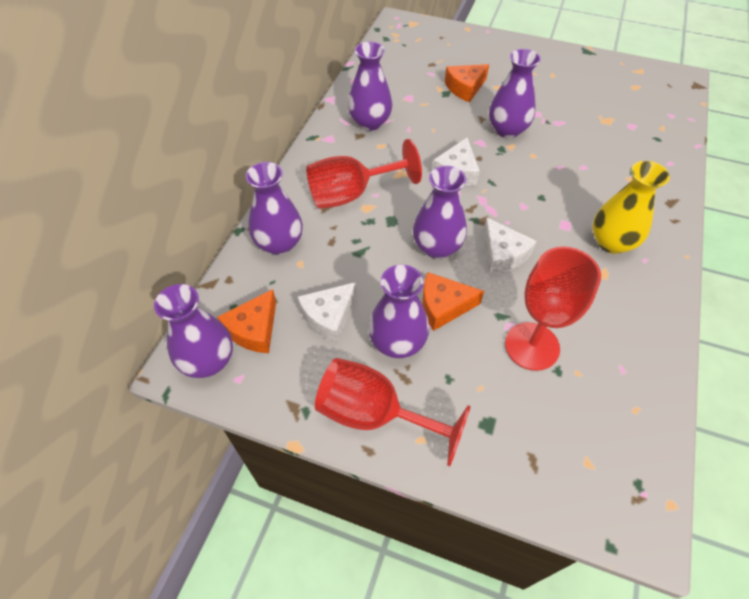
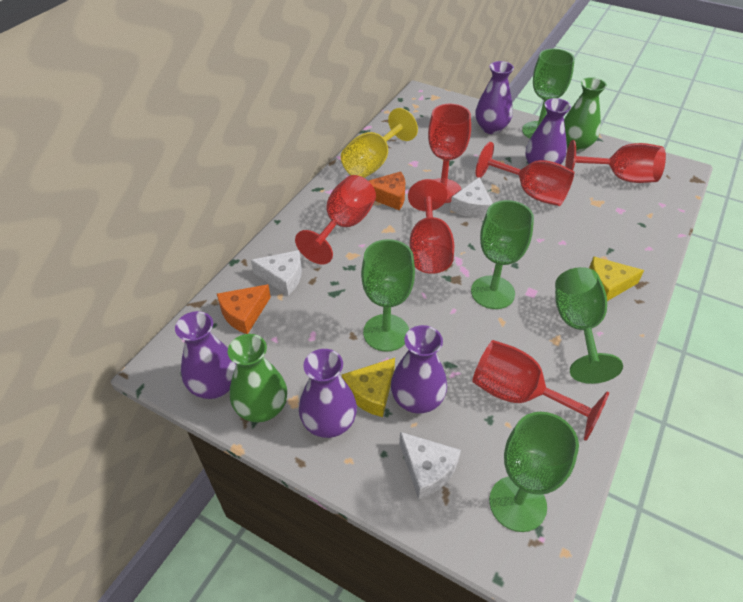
green goblet: 0 -> 5
green vase: 0 -> 2
orange cheese: 3 -> 2
purple vase: 6 -> 5
red goblet: 3 -> 6
yellow cheese: 0 -> 2
yellow goblet: 0 -> 1
yellow vase: 1 -> 0

